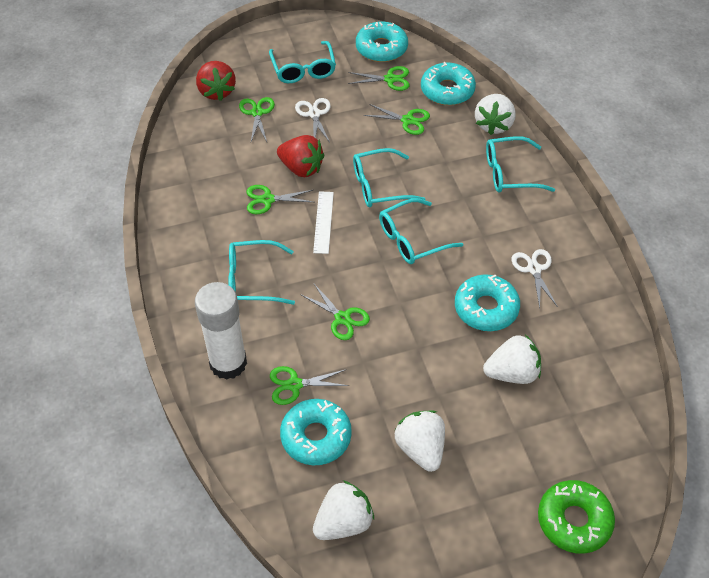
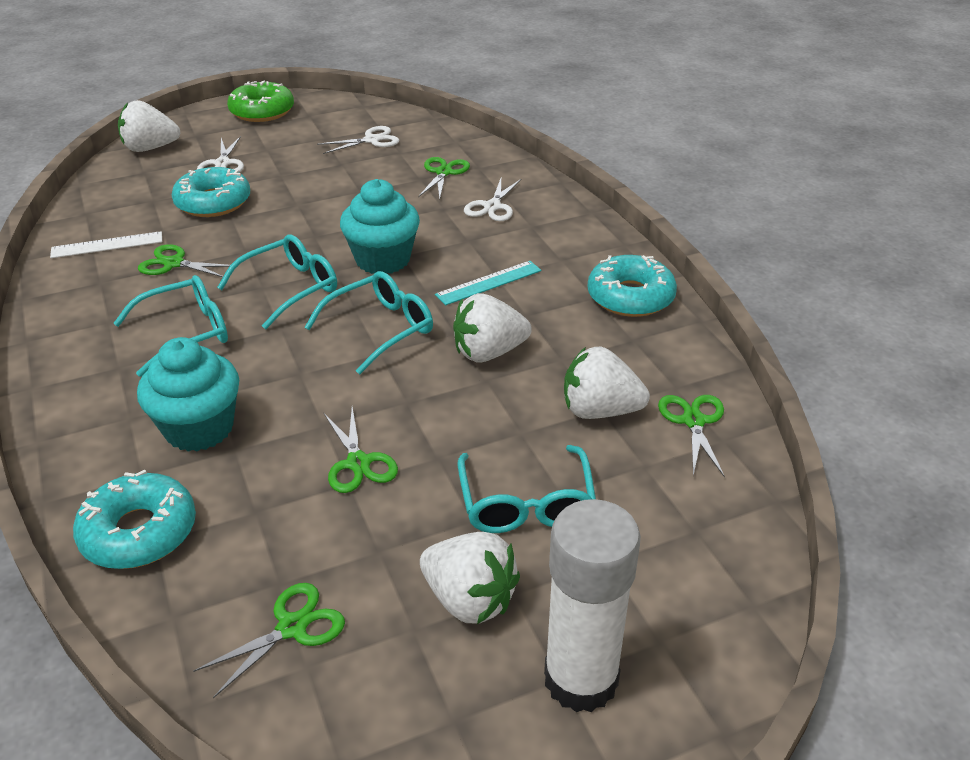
green scissors: 6 -> 5
red strawberry: 2 -> 0
turquoise cupcake: 0 -> 2
turquoise donut: 4 -> 3
turquoise glasses: 5 -> 4
turquoise ruler: 0 -> 1
white scissors: 2 -> 3

